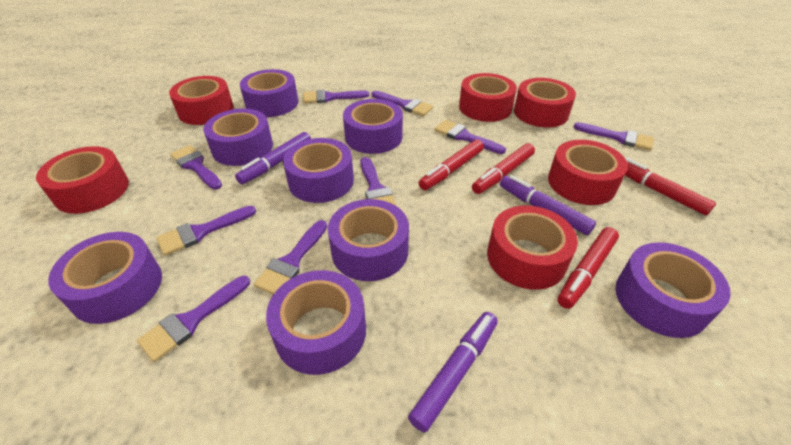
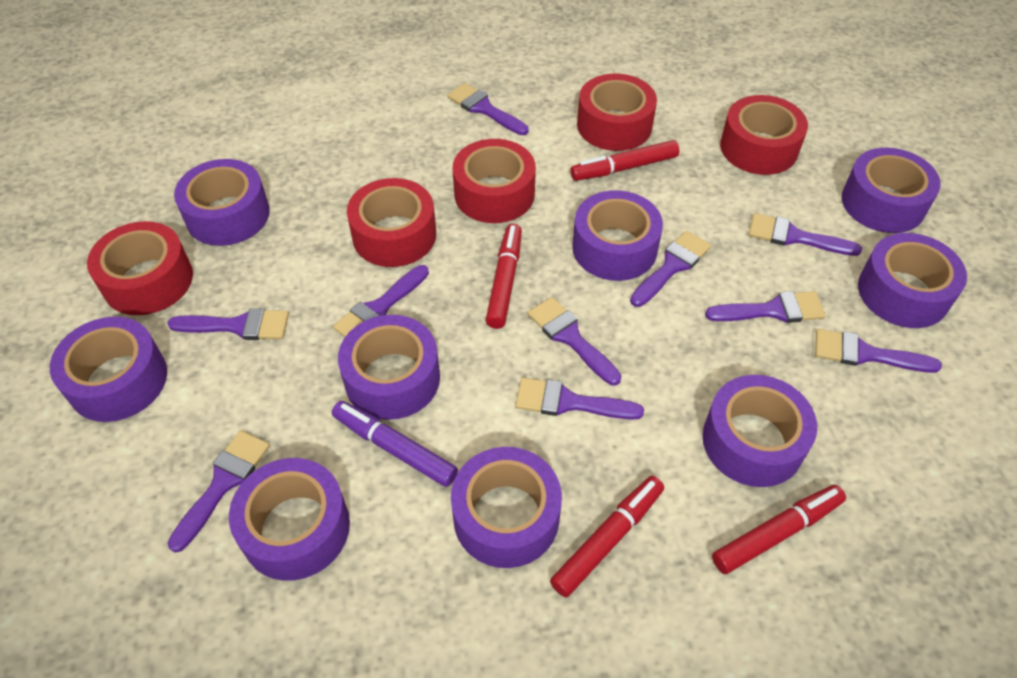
purple brush: 9 -> 10
purple marker: 3 -> 1
purple tape: 8 -> 9
red tape: 6 -> 5

